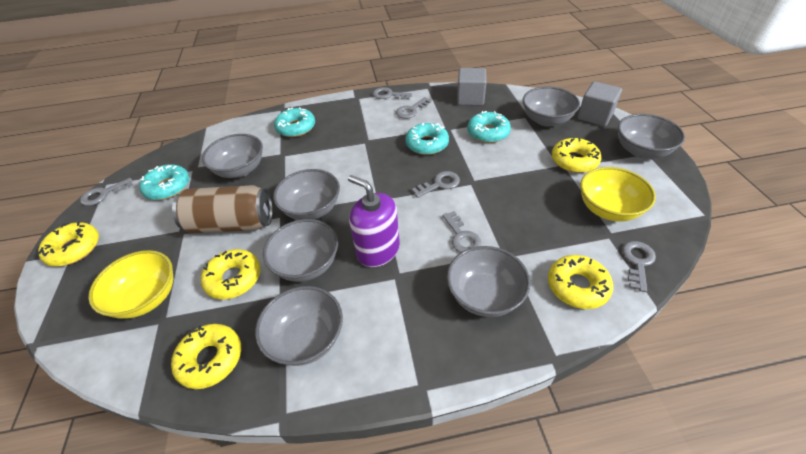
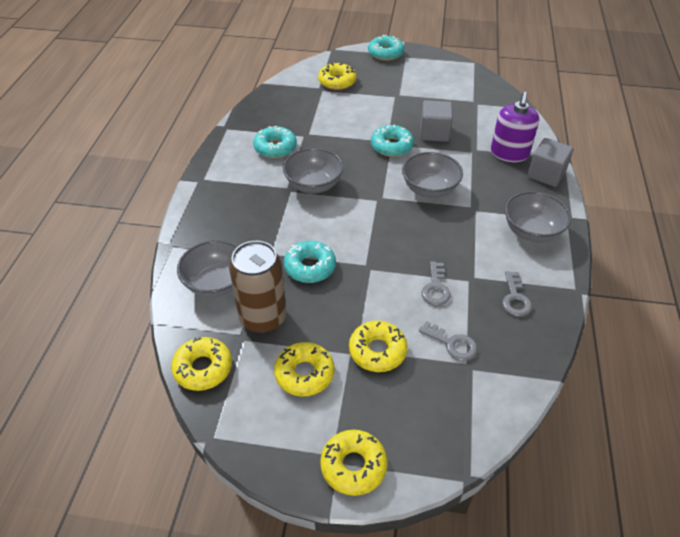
grey bowl: 7 -> 4
grey key: 6 -> 3
yellow bowl: 2 -> 0

